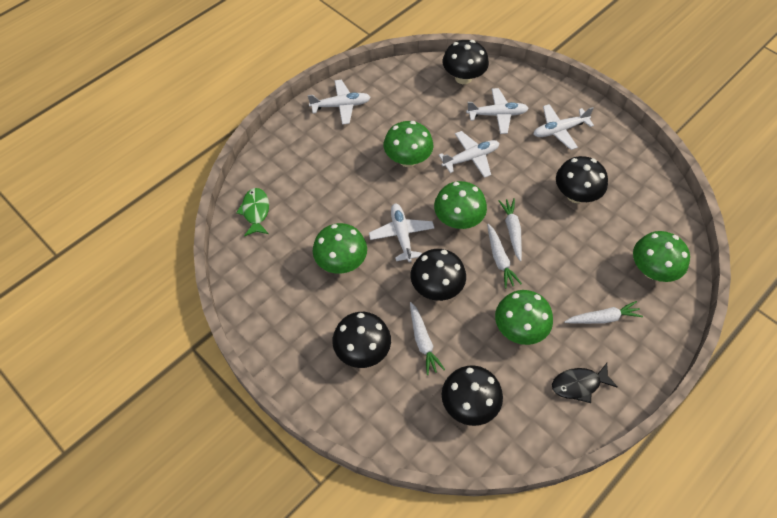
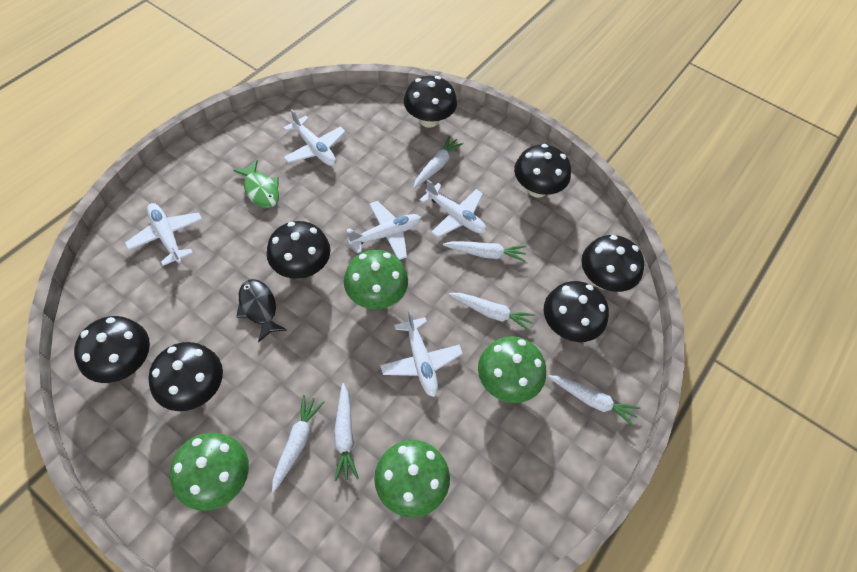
black mushroom: 5 -> 7
green mushroom: 5 -> 4
white carrot: 4 -> 6

